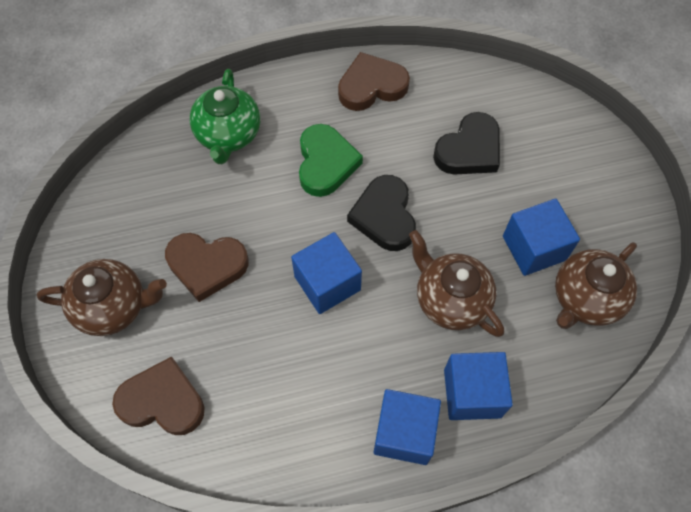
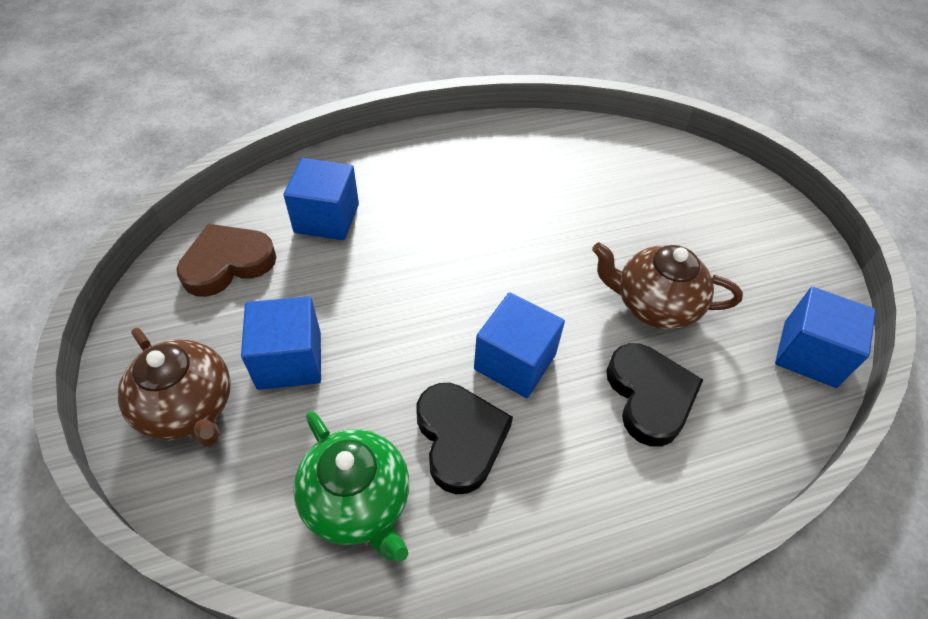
brown heart: 3 -> 1
brown teapot: 3 -> 2
green heart: 1 -> 0

